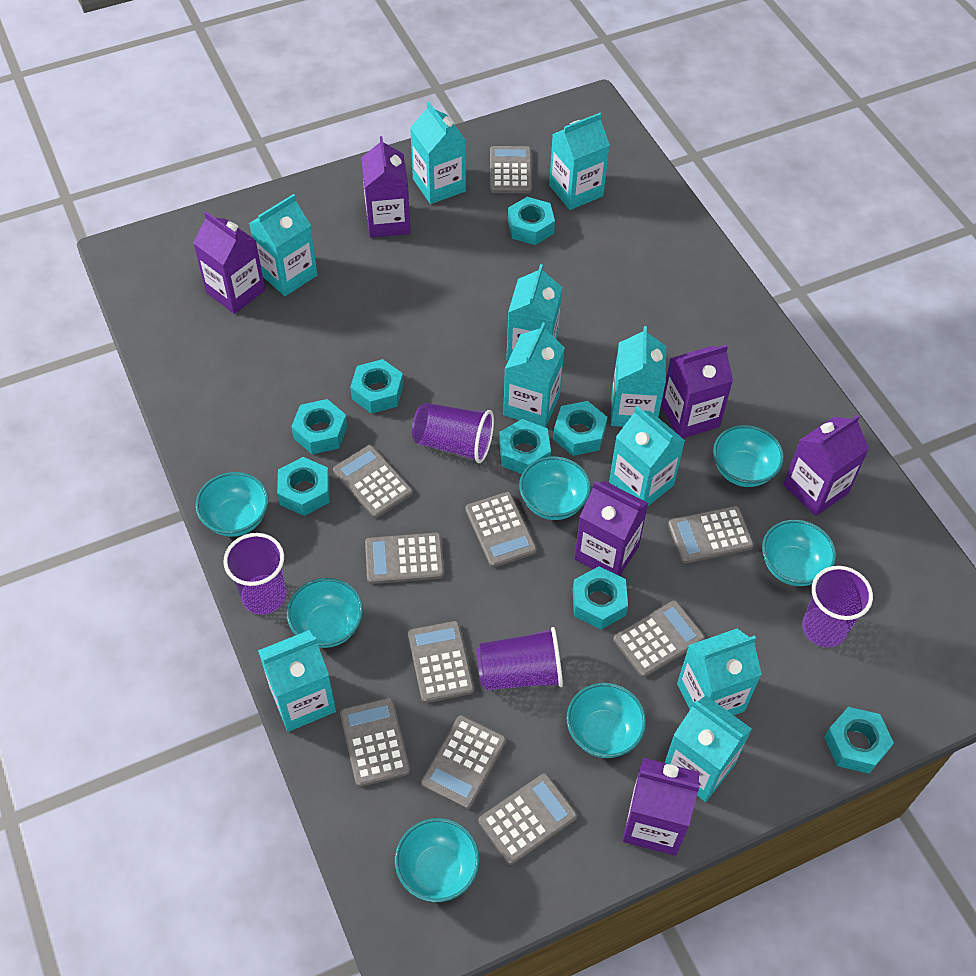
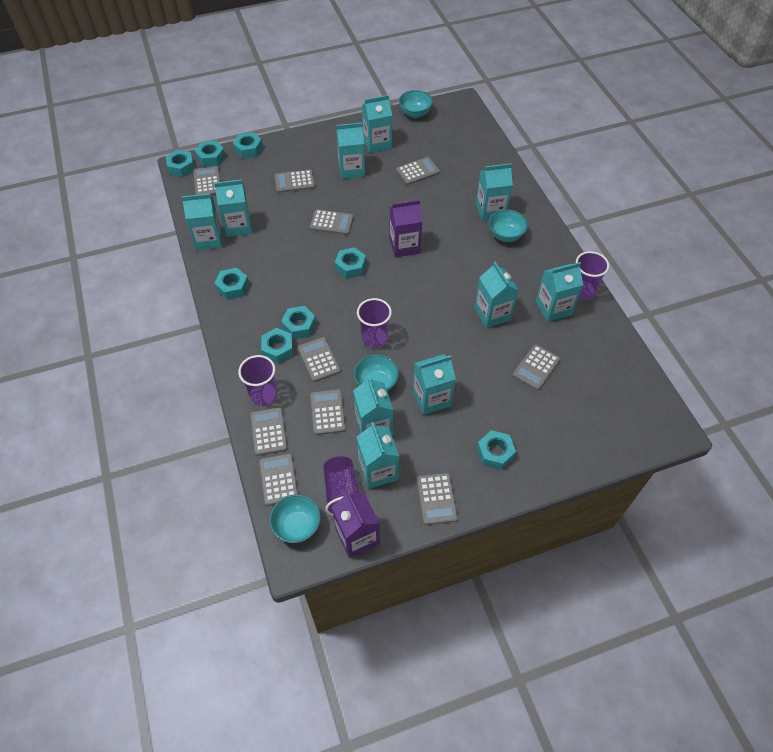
purple carton: 6 -> 2
turquoise bowl: 7 -> 4

